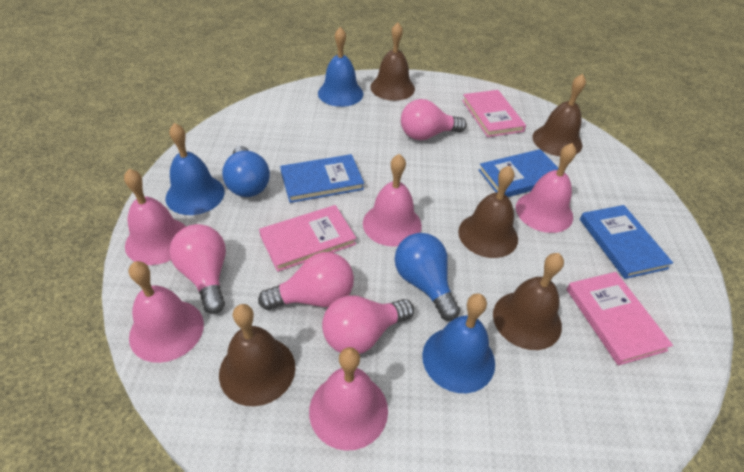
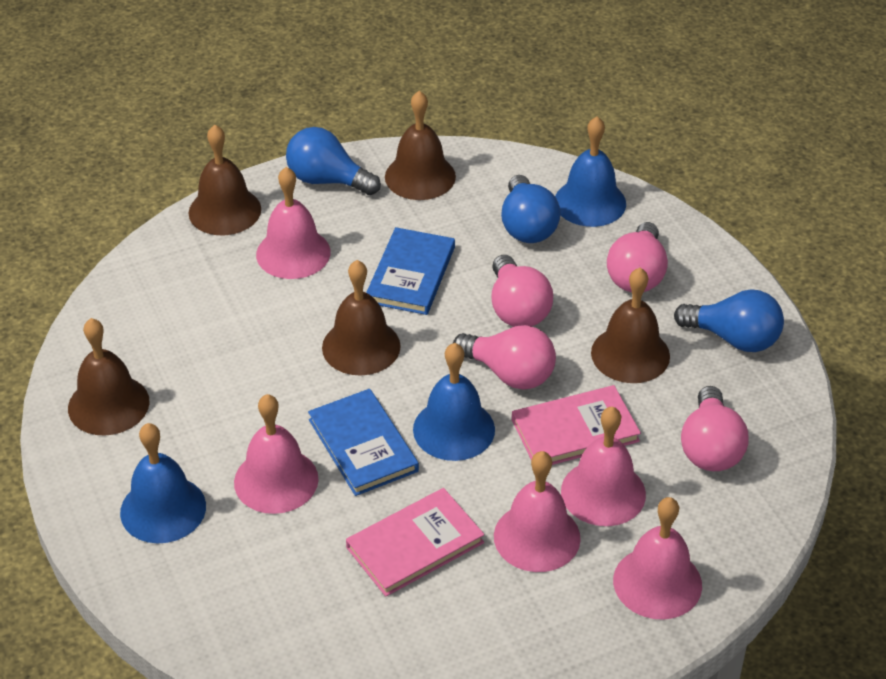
blue book: 3 -> 2
blue light bulb: 2 -> 3
pink book: 3 -> 2

